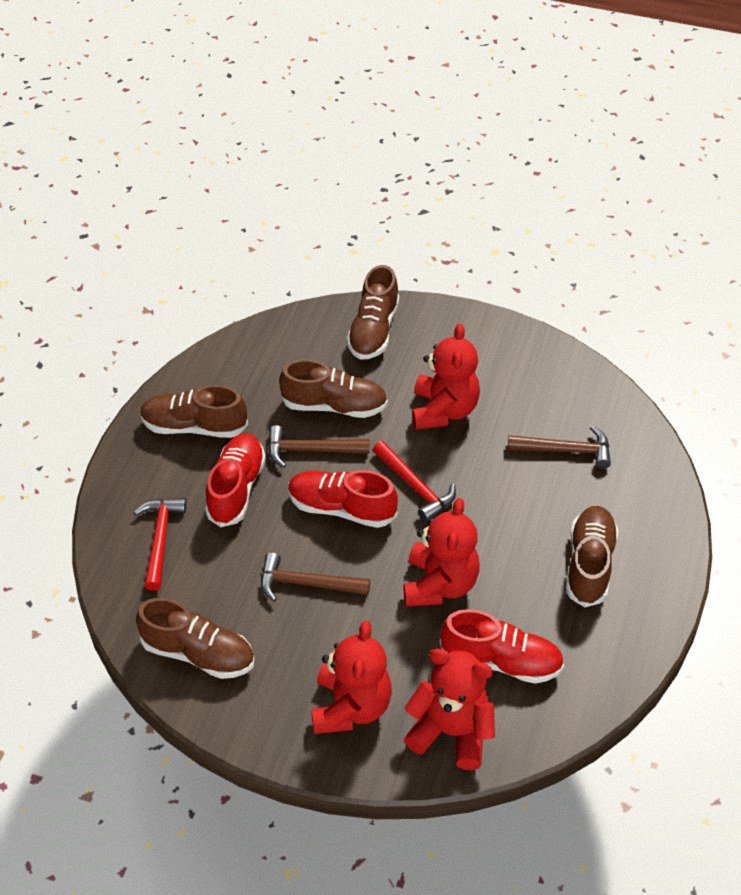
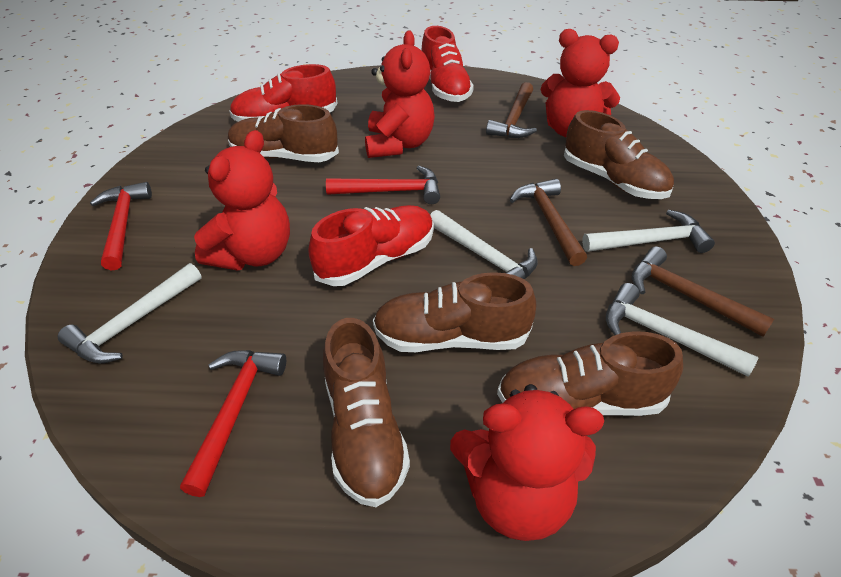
red hammer: 2 -> 3
white hammer: 0 -> 4

